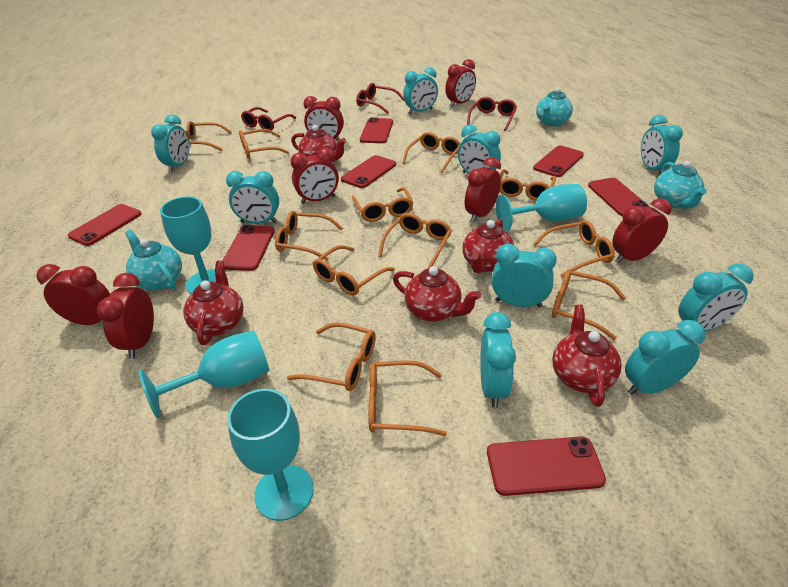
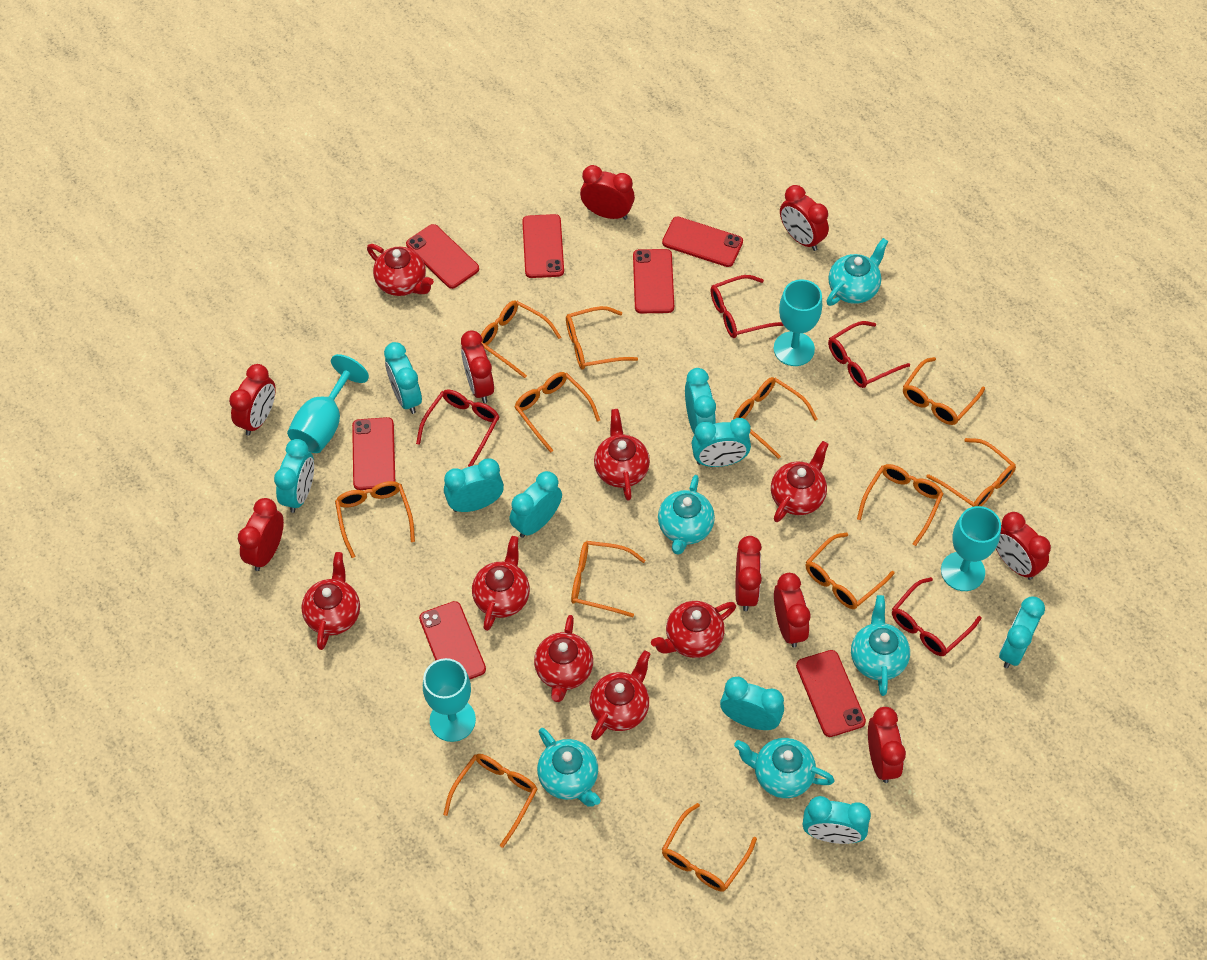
red clock: 7 -> 9
red glasses: 3 -> 4
red teapot: 5 -> 8
turquoise teapot: 3 -> 5

